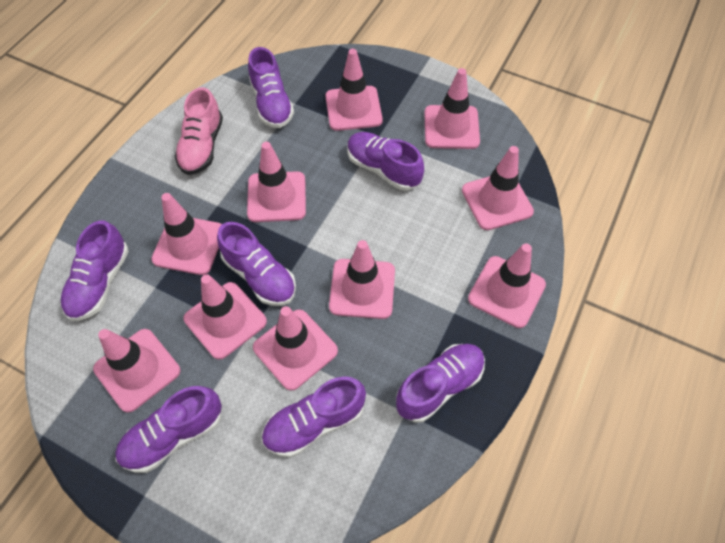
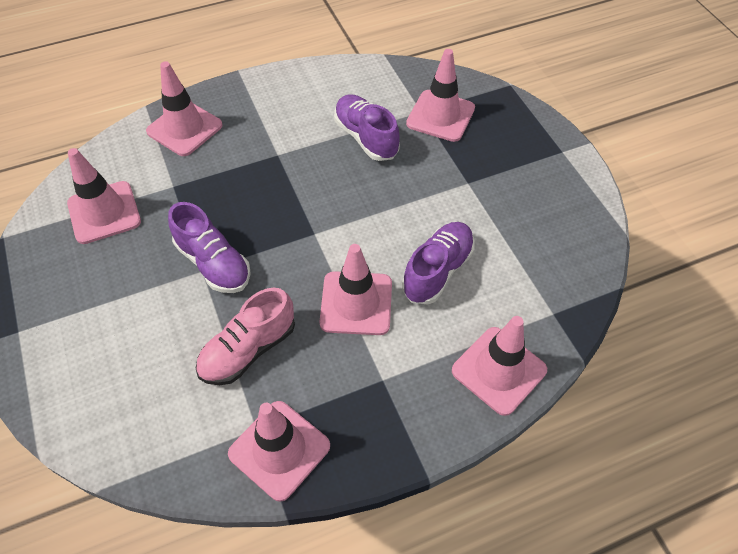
pink traffic cone: 10 -> 6
purple shoe: 7 -> 3

